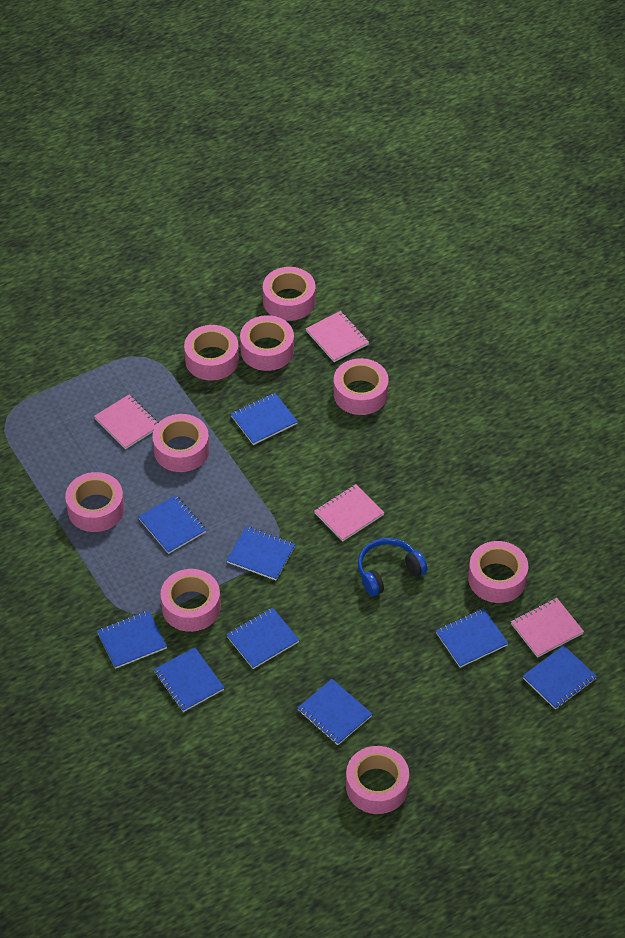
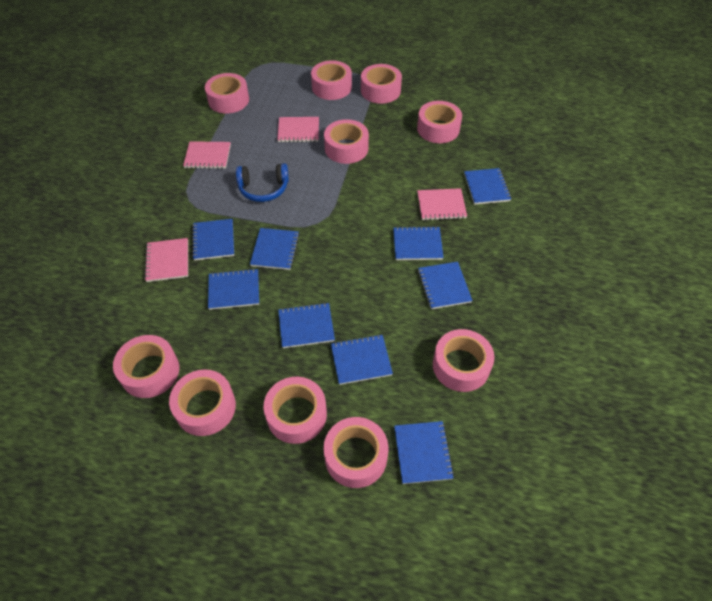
pink tape: 9 -> 10

